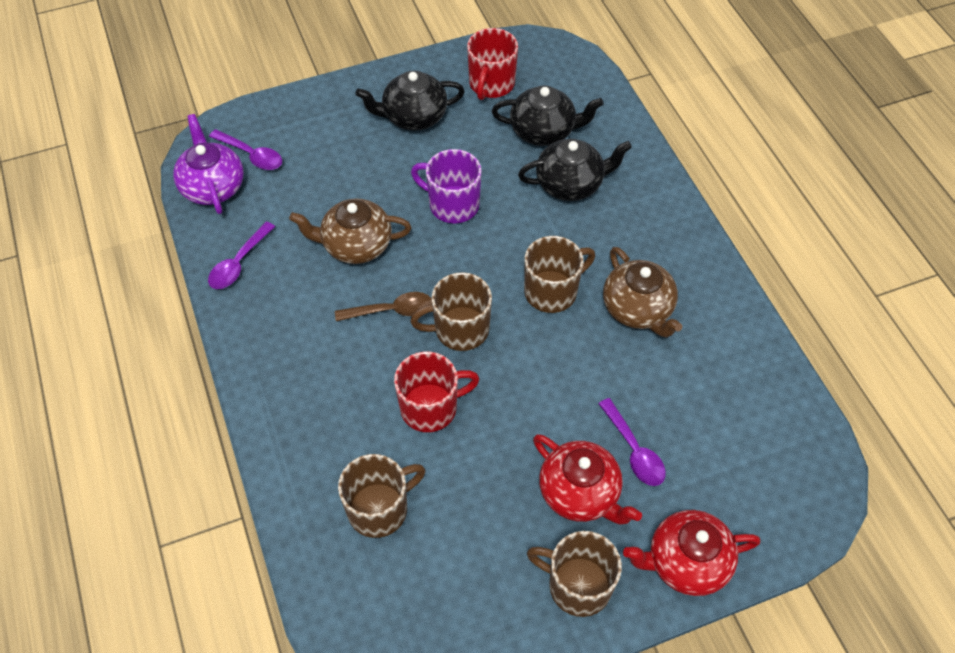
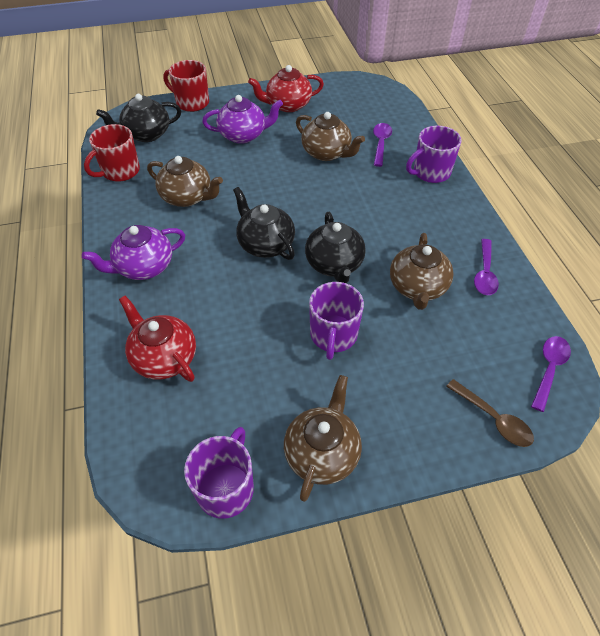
brown mug: 4 -> 0
brown teapot: 2 -> 4
purple mug: 1 -> 3
purple teapot: 1 -> 2

